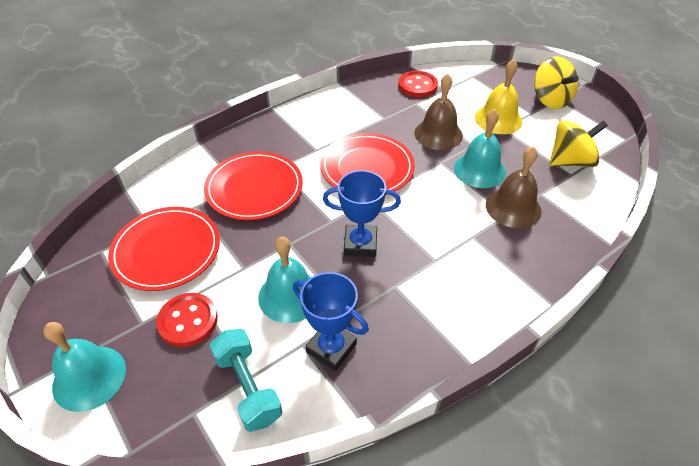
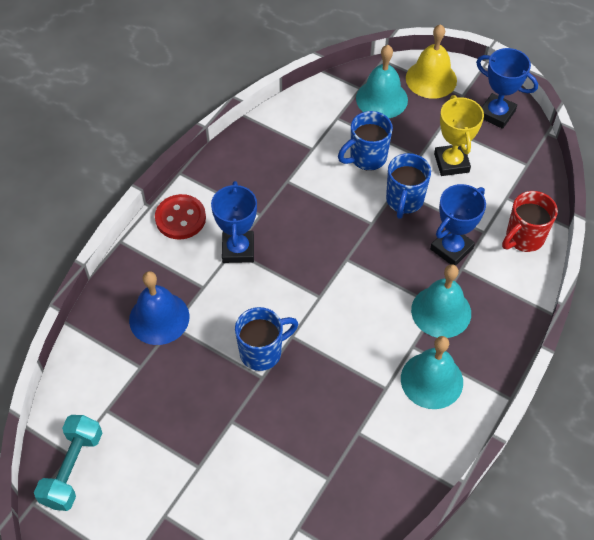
blue bell: 0 -> 1
blue mug: 0 -> 3
blue trophy: 2 -> 3
brown bell: 2 -> 0
red button: 2 -> 1
red mug: 0 -> 1
red plate: 3 -> 0
yellow spinning top: 2 -> 0
yellow trophy: 0 -> 1

